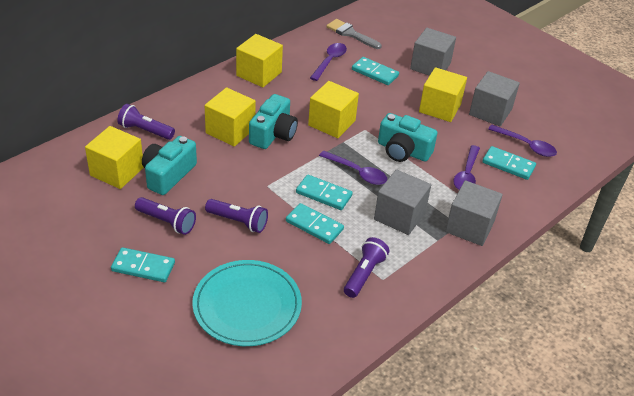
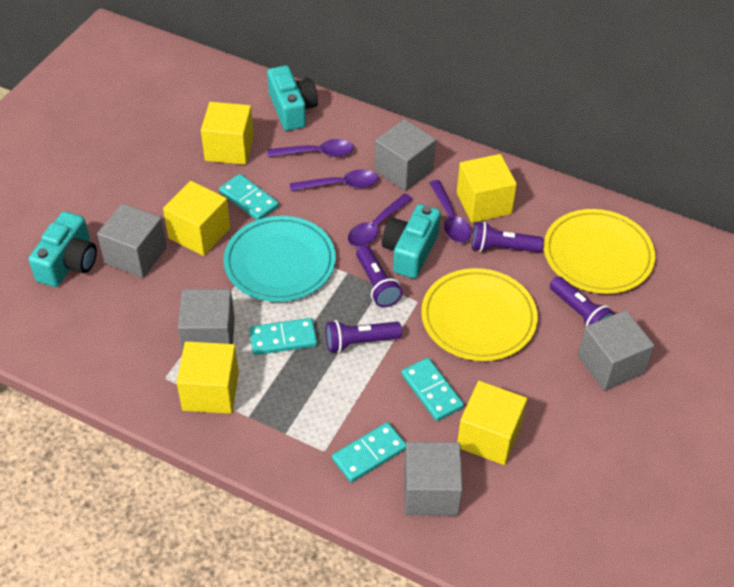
grey brush: 1 -> 0
grey cube: 4 -> 5
turquoise domino: 5 -> 4
yellow plate: 0 -> 2

